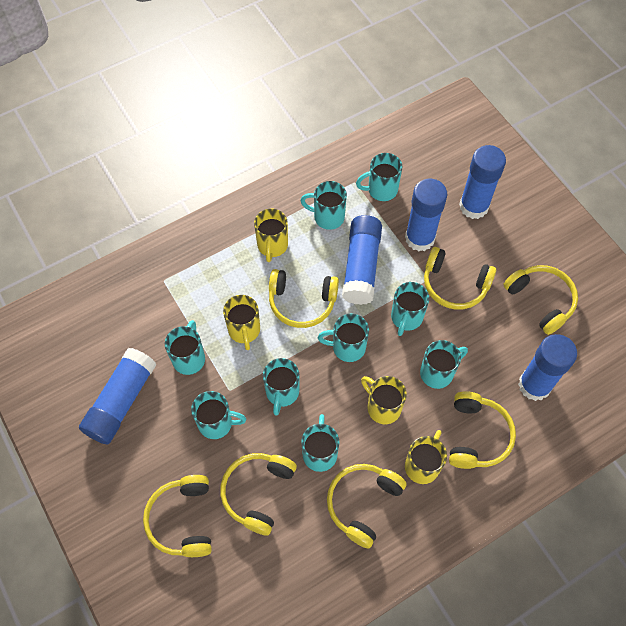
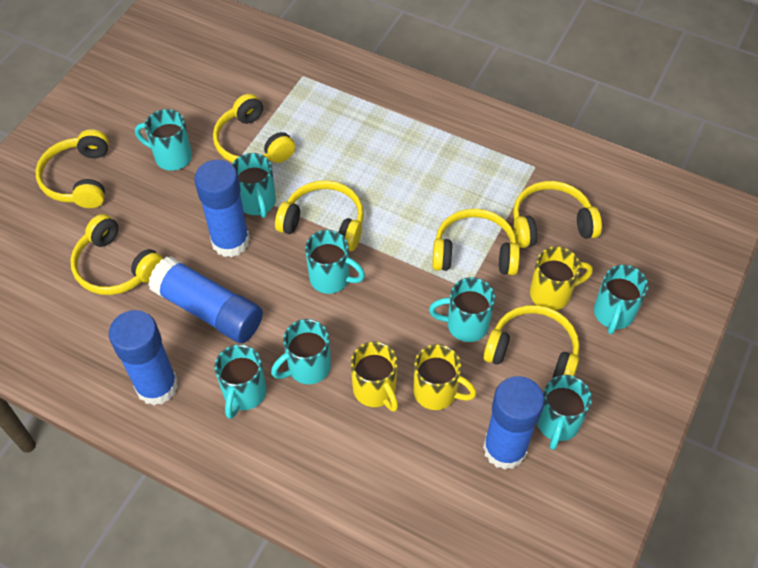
blue glue stick: 5 -> 4
turquoise mug: 9 -> 8
yellow mug: 4 -> 3

